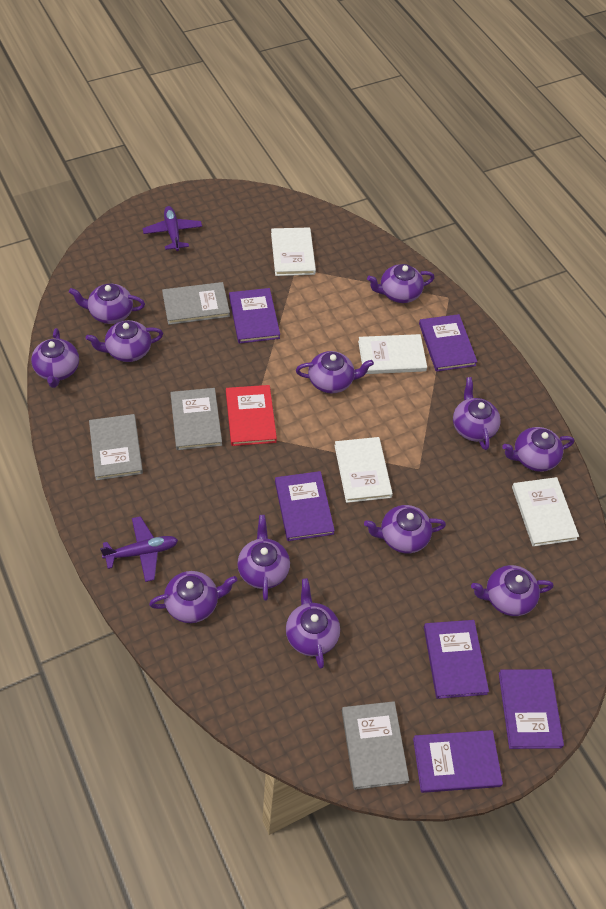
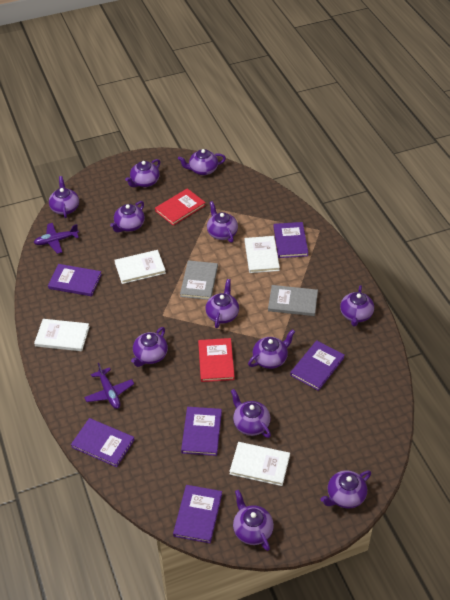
grey book: 4 -> 2
red book: 1 -> 2

